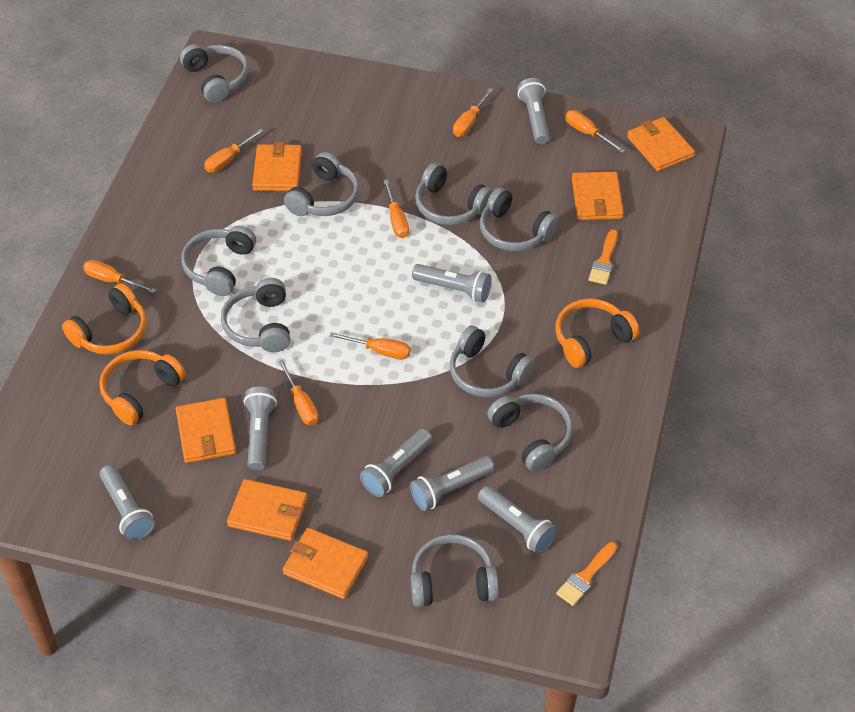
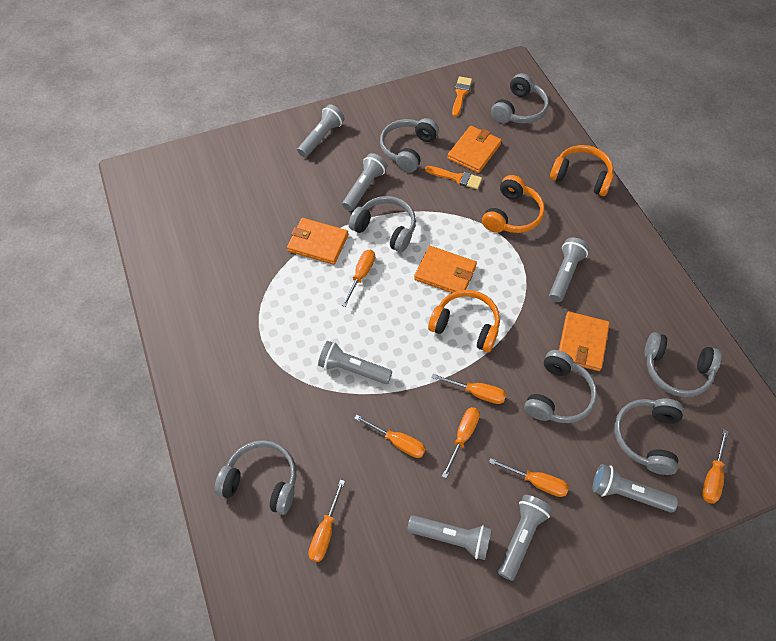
grey headphones: 9 -> 7
orange wallet: 6 -> 4

